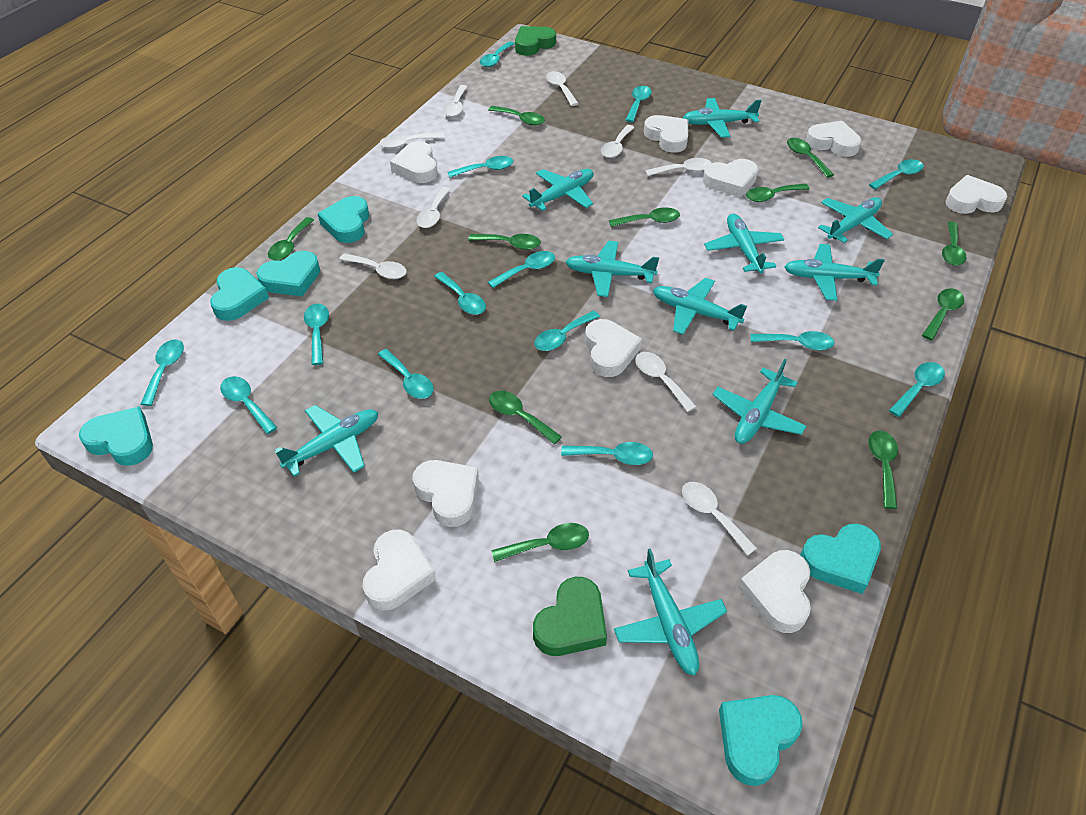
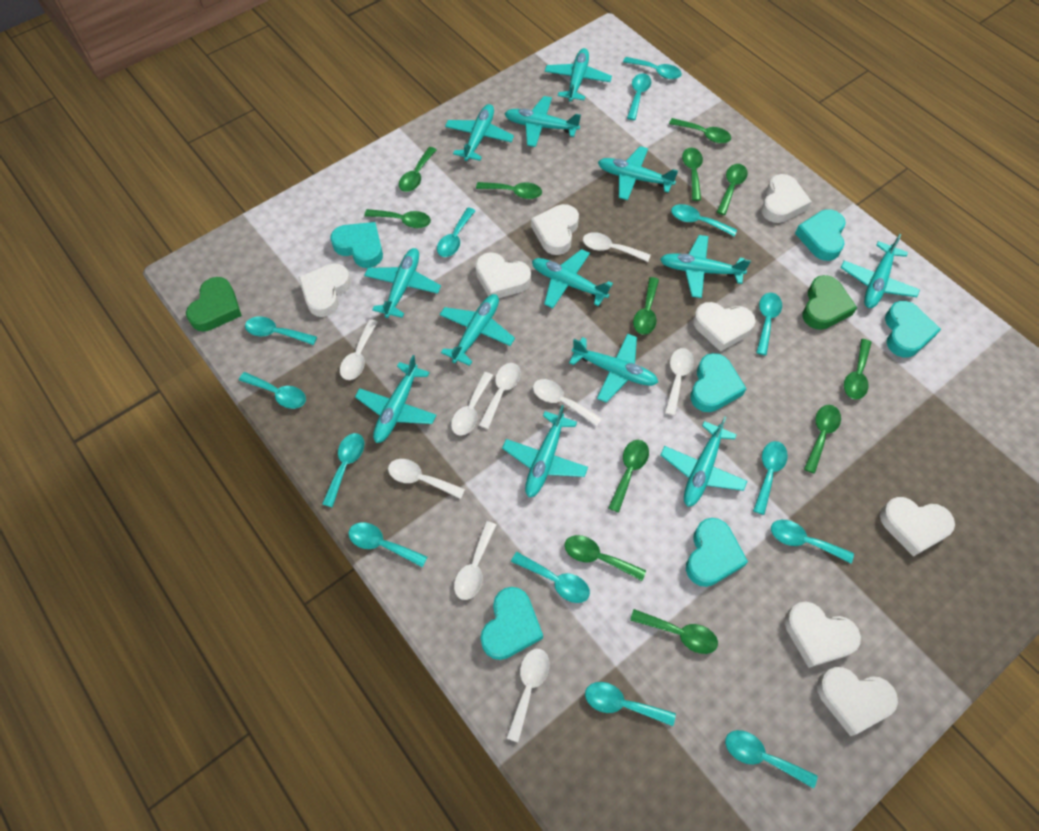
green spoon: 11 -> 12
turquoise plane: 10 -> 13
white heart: 9 -> 8

